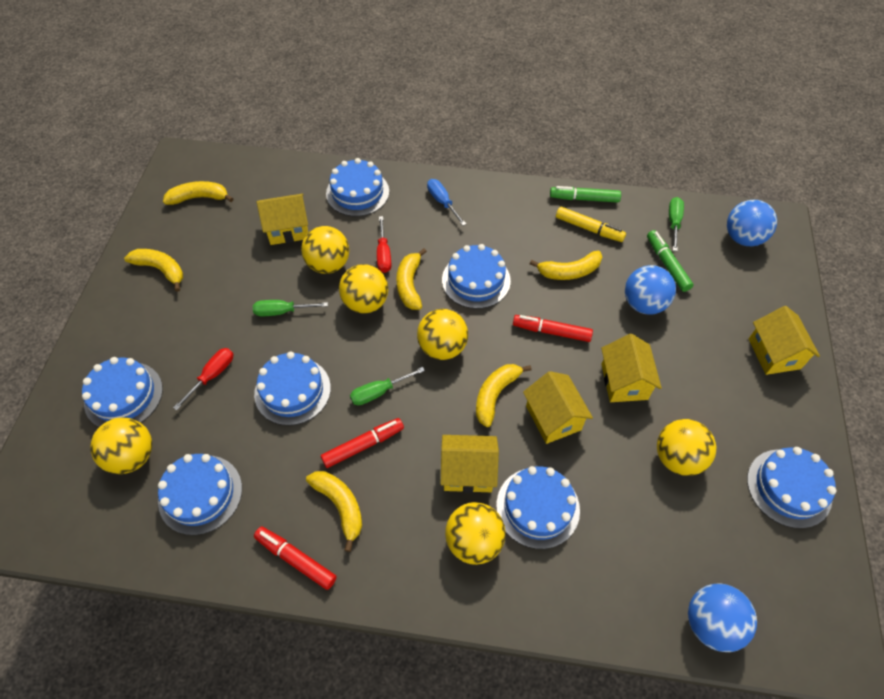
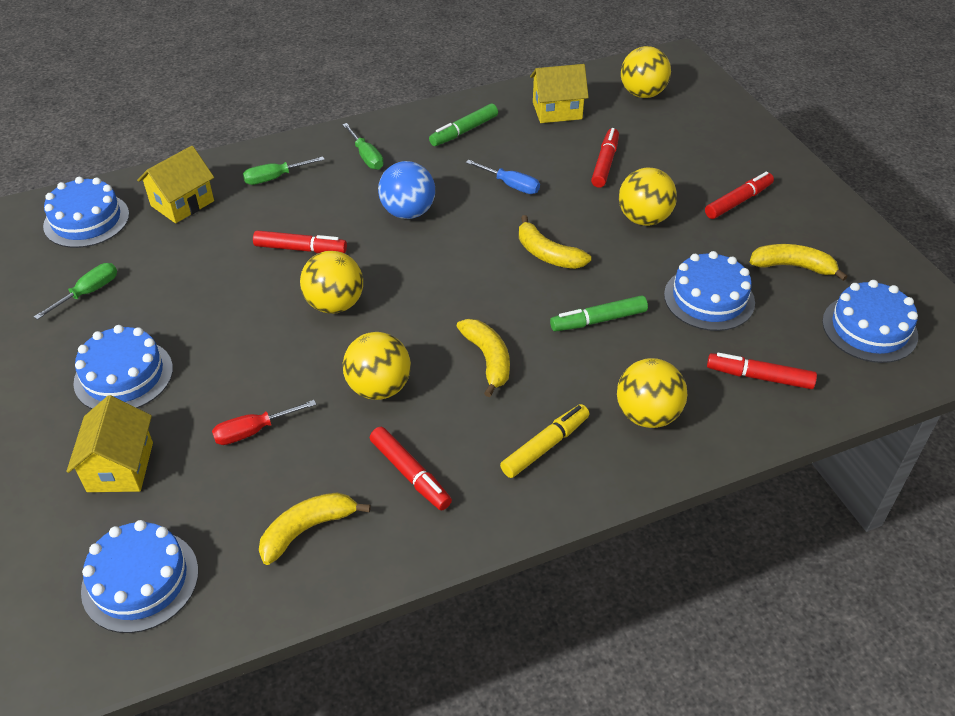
blue ball: 3 -> 1
blue cake: 7 -> 5
red marker: 3 -> 5
red screwdriver: 2 -> 1
yellow ball: 6 -> 5
yellow banana: 6 -> 4
yellow house: 5 -> 3

